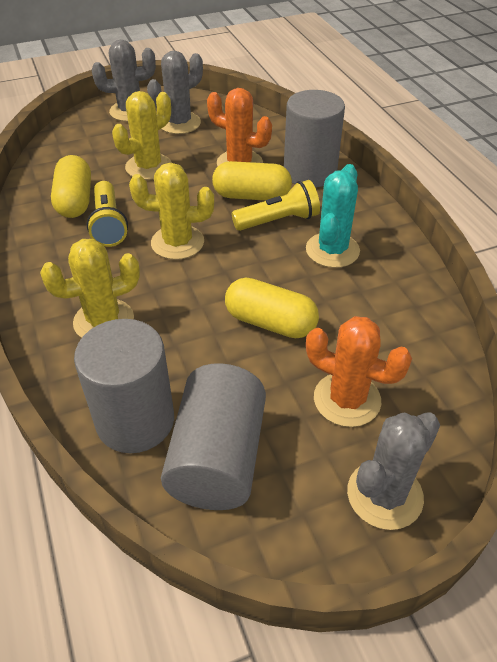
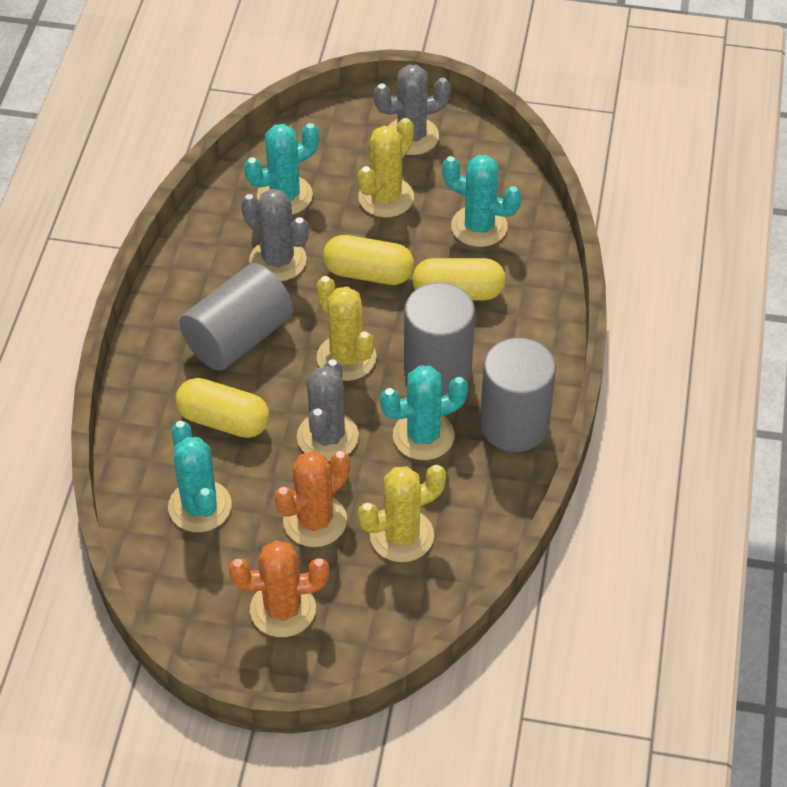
turquoise cactus: 1 -> 4
yellow flashlight: 2 -> 0

